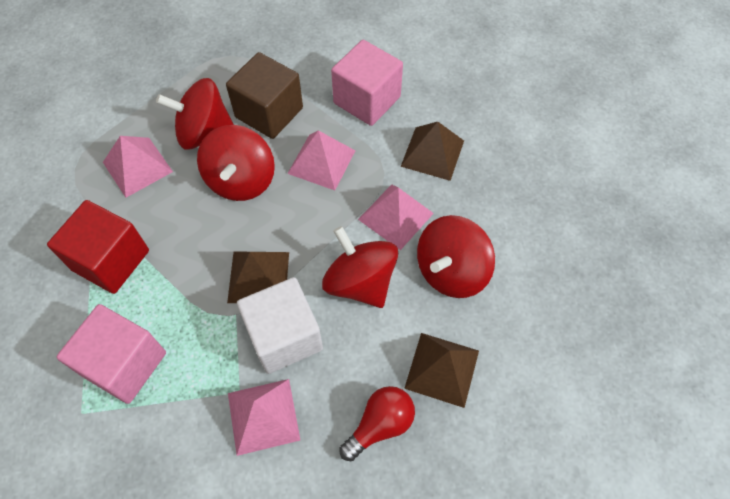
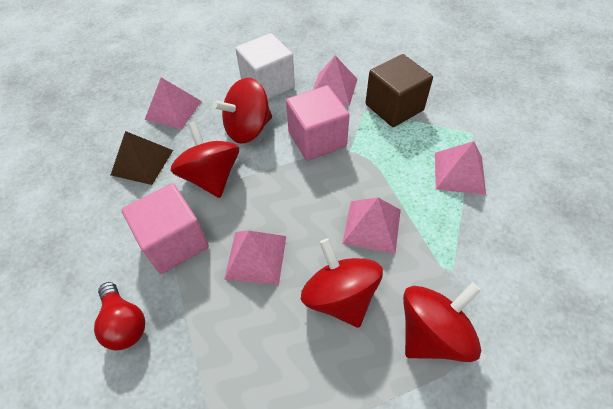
brown pyramid: 3 -> 1
pink pyramid: 4 -> 5
red cube: 1 -> 0

